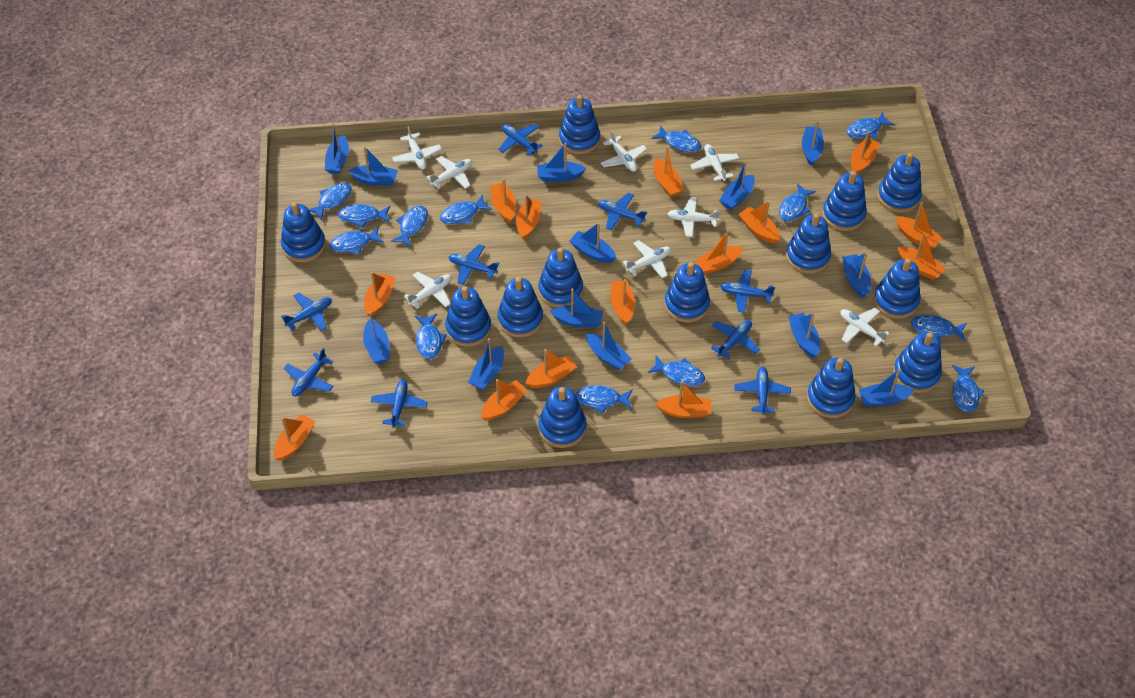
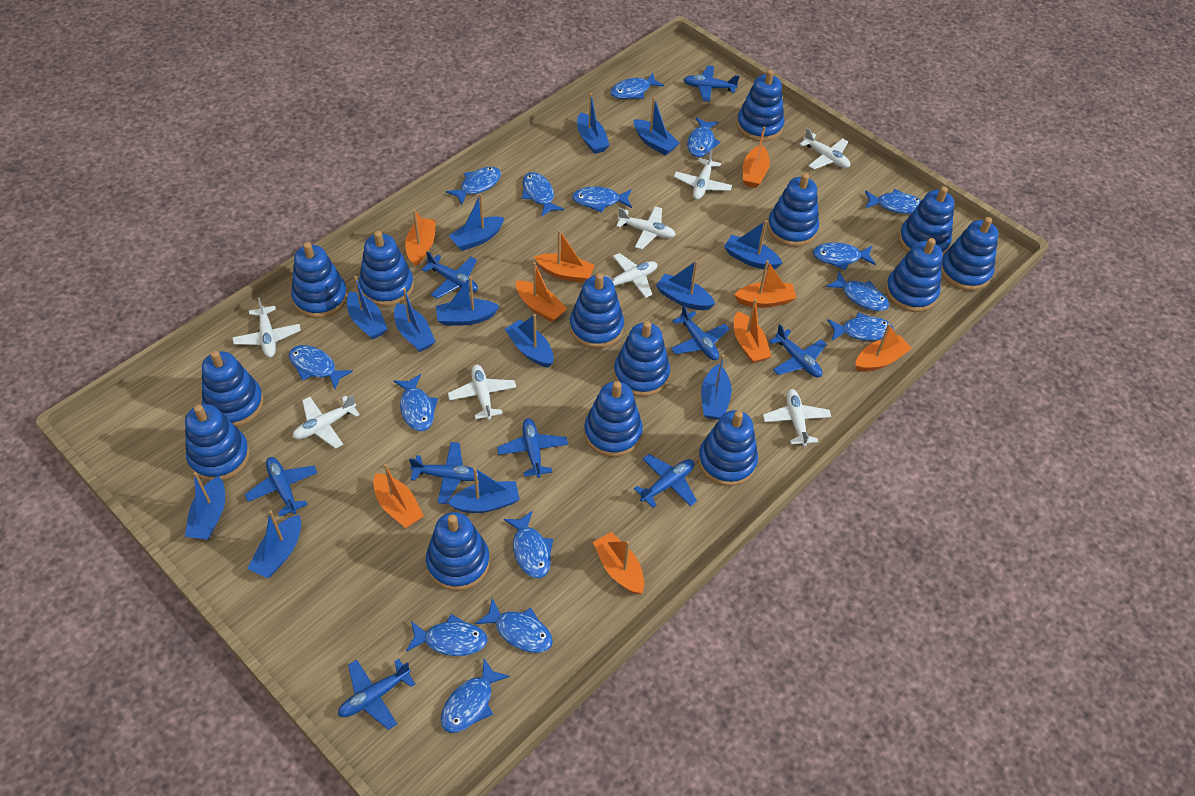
blue fish: 13 -> 15
blue stacking toy: 13 -> 14
orange boat: 14 -> 9

